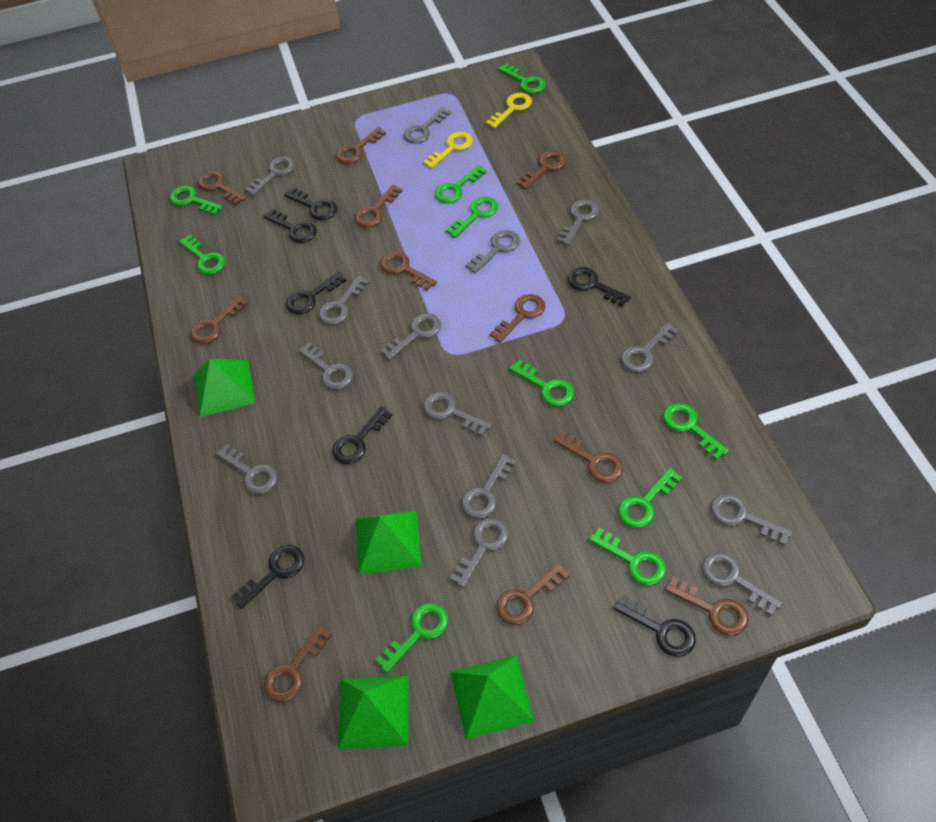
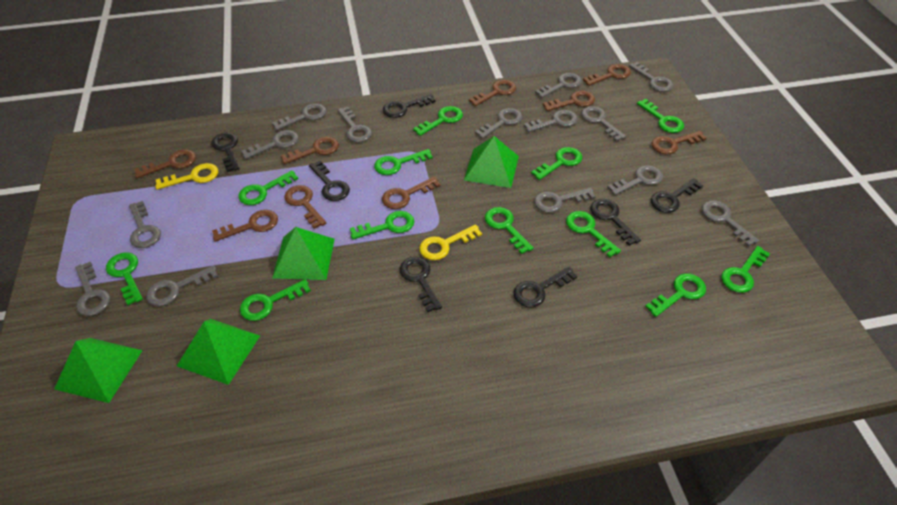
brown key: 11 -> 9
green key: 10 -> 12

